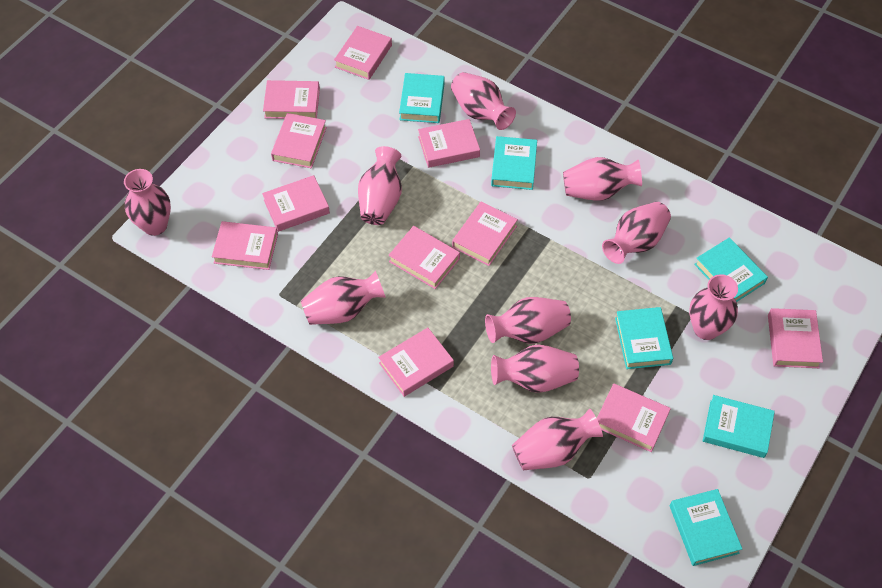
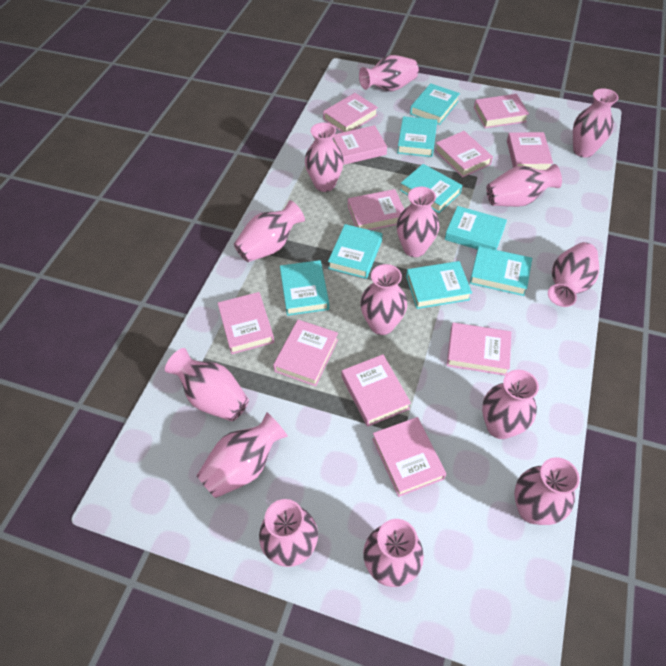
pink vase: 10 -> 14
turquoise book: 6 -> 8

